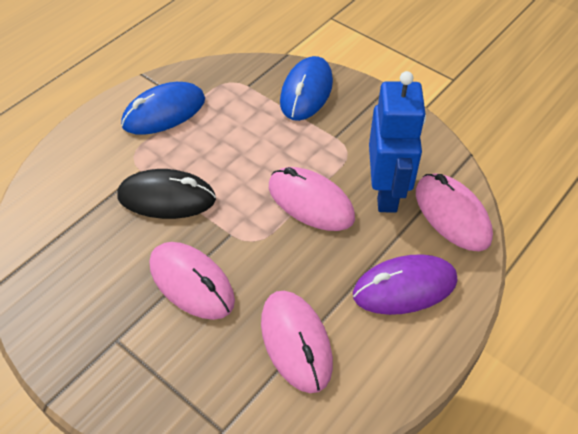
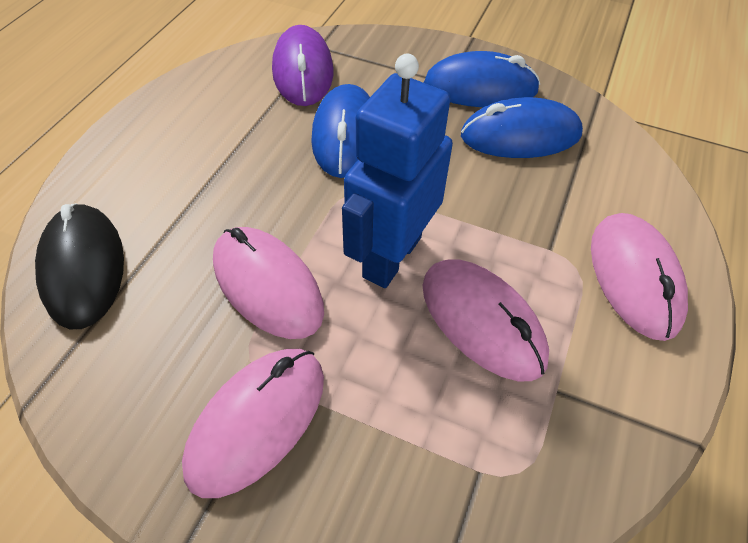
blue mouse: 2 -> 3

